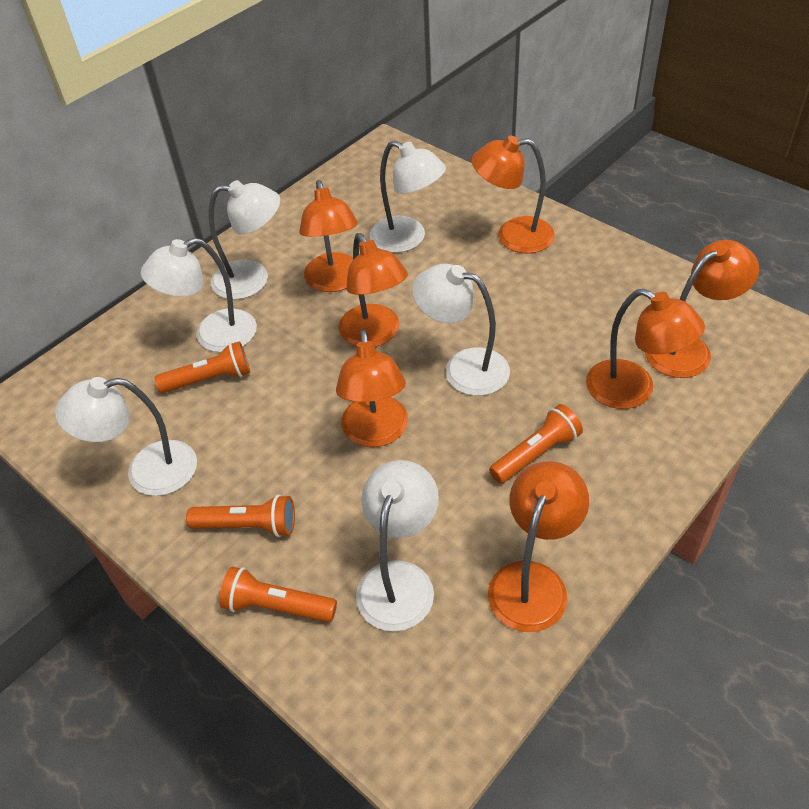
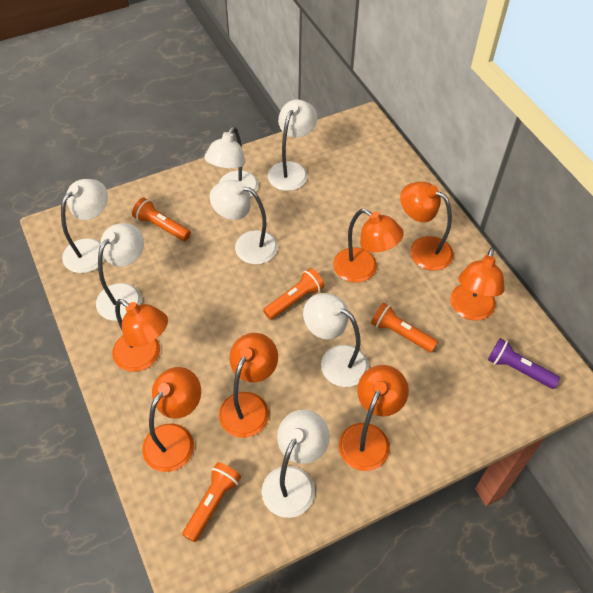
purple flashlight: 0 -> 1
white lamp: 6 -> 7

